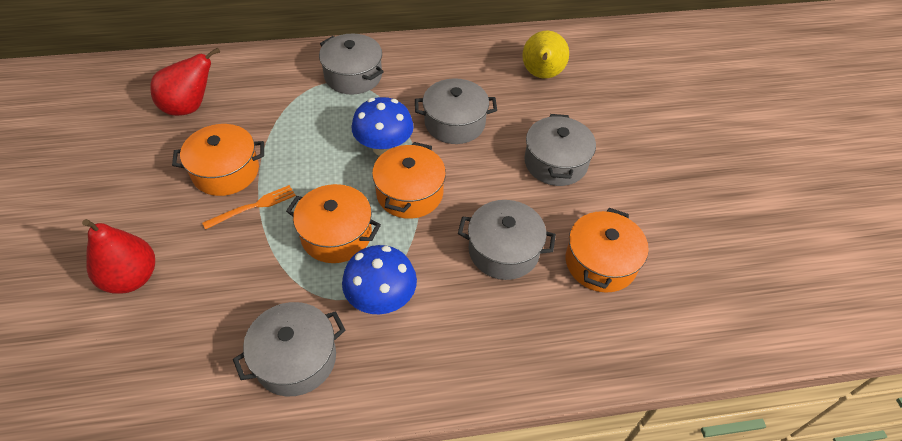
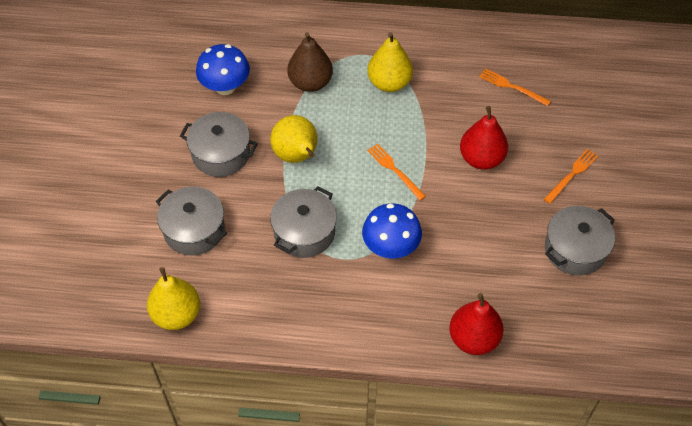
brown pear: 0 -> 1
grey pot: 5 -> 4
orange fork: 1 -> 3
orange pot: 4 -> 0
yellow pear: 1 -> 3

